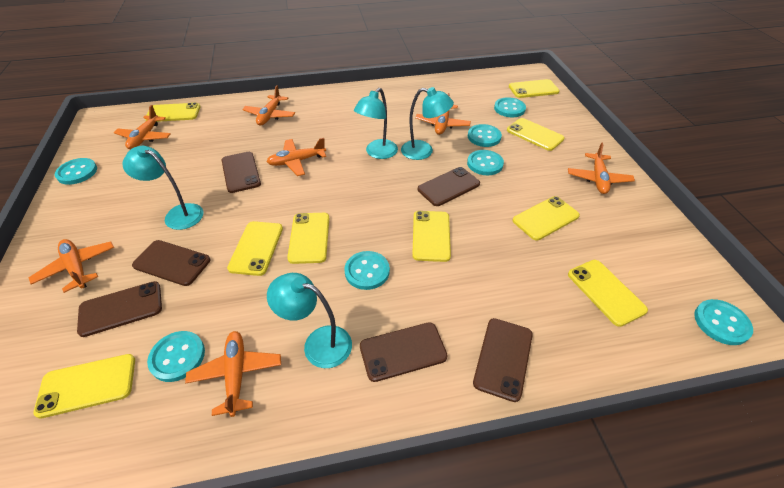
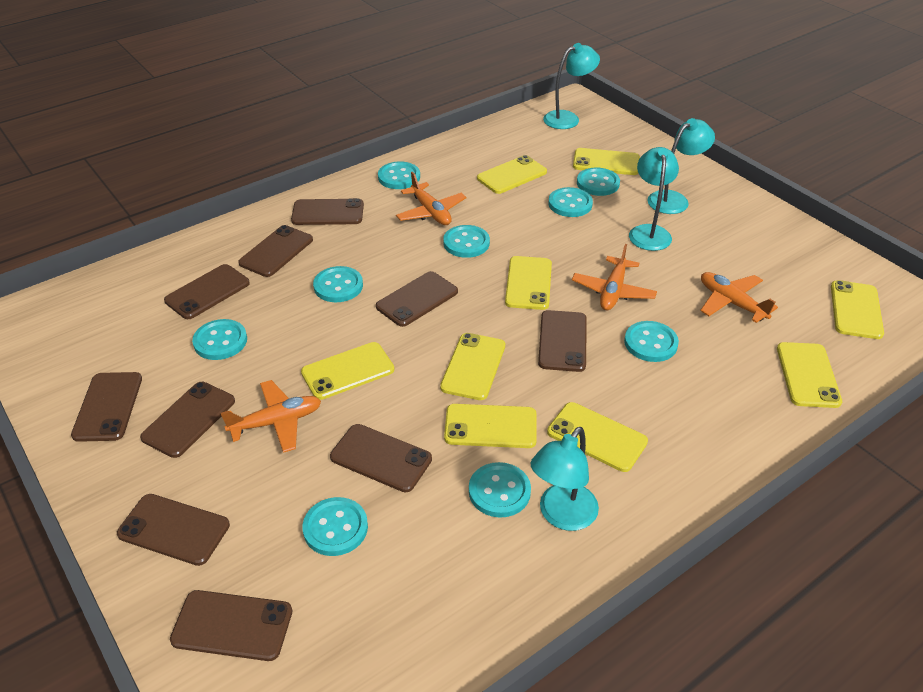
brown phone: 6 -> 10
orange plane: 7 -> 4
turquoise button: 7 -> 9

